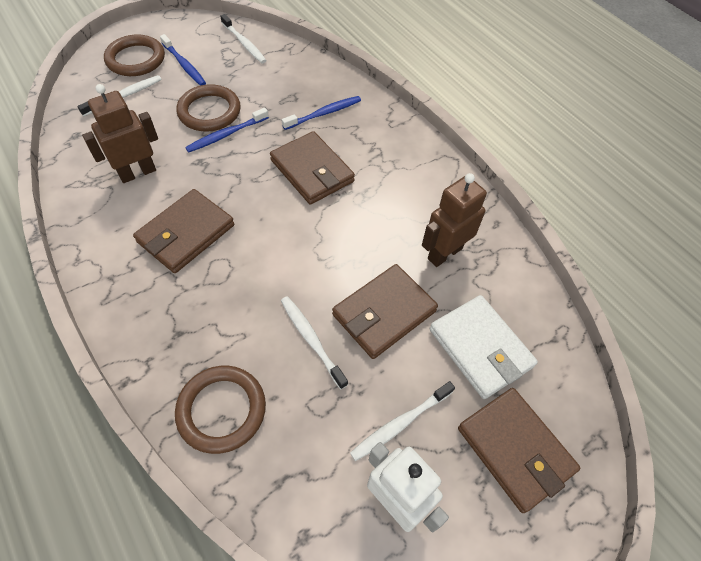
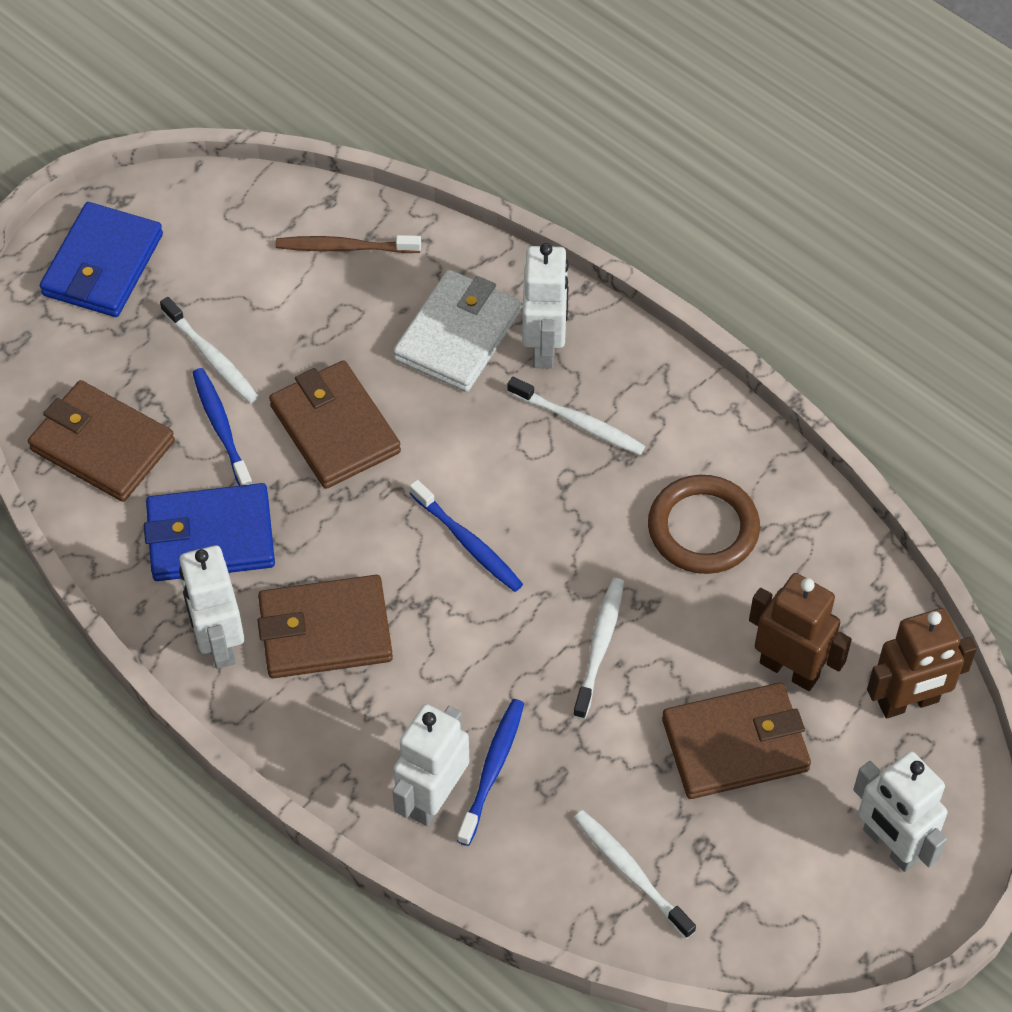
blue wallet: 0 -> 2
brown ring: 3 -> 1
brown toothbrush: 0 -> 1
white robot: 1 -> 4

